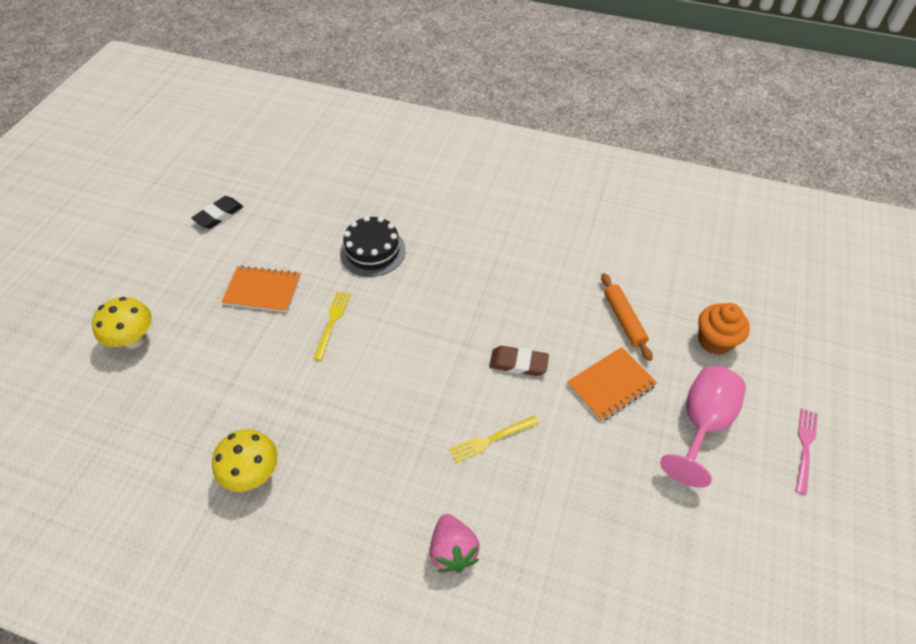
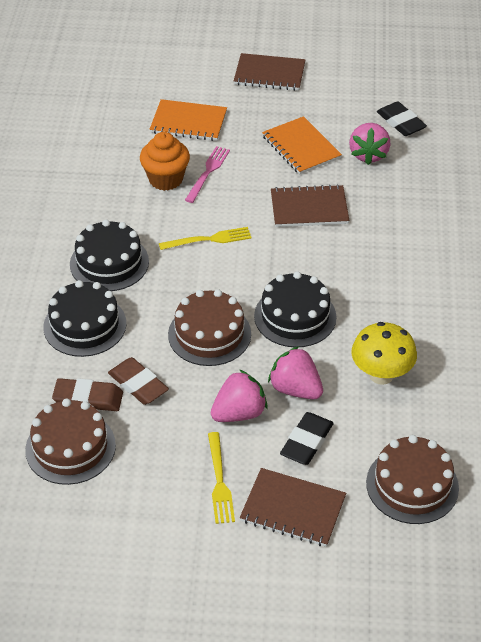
black cake: 1 -> 3
black eraser: 1 -> 2
brown cake: 0 -> 3
brown eraser: 1 -> 2
brown notebook: 0 -> 3
orange rolling pin: 1 -> 0
pink goblet: 1 -> 0
pink strawberry: 1 -> 3
yellow mushroom: 2 -> 1

